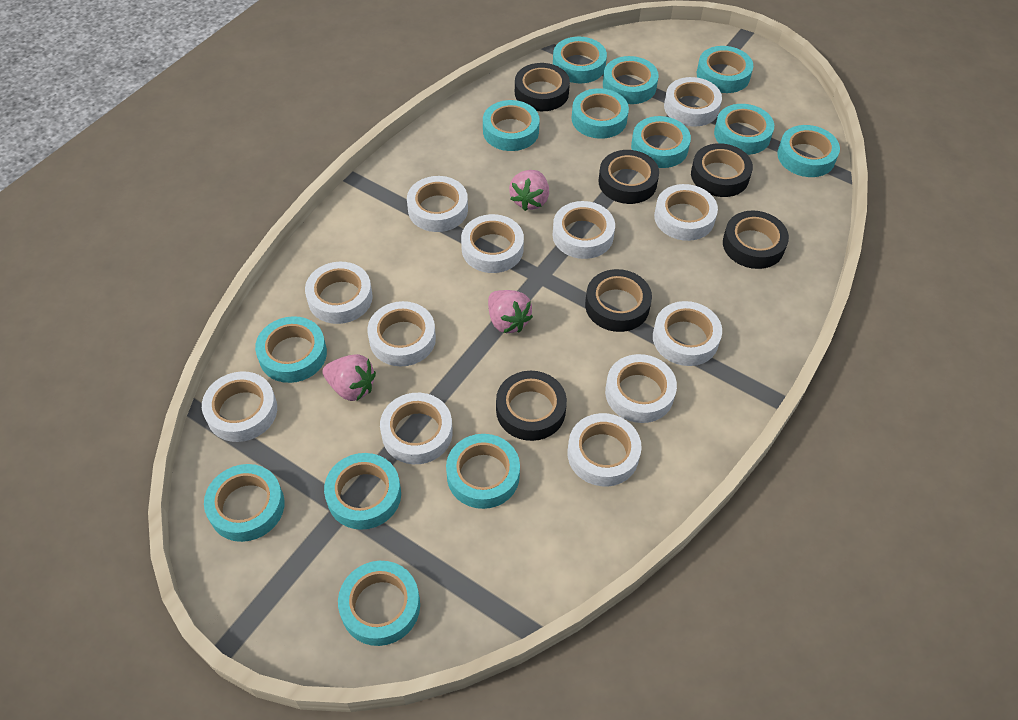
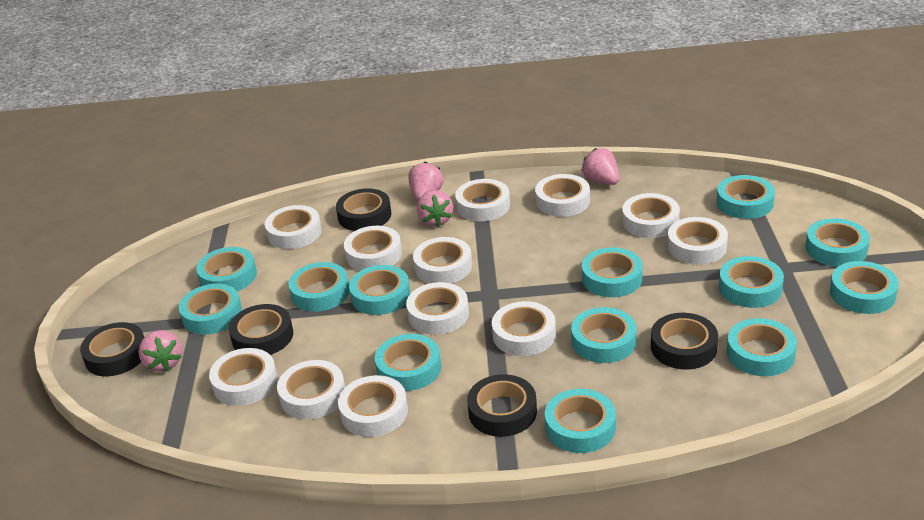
black tape: 6 -> 5
pink strawberry: 3 -> 4

